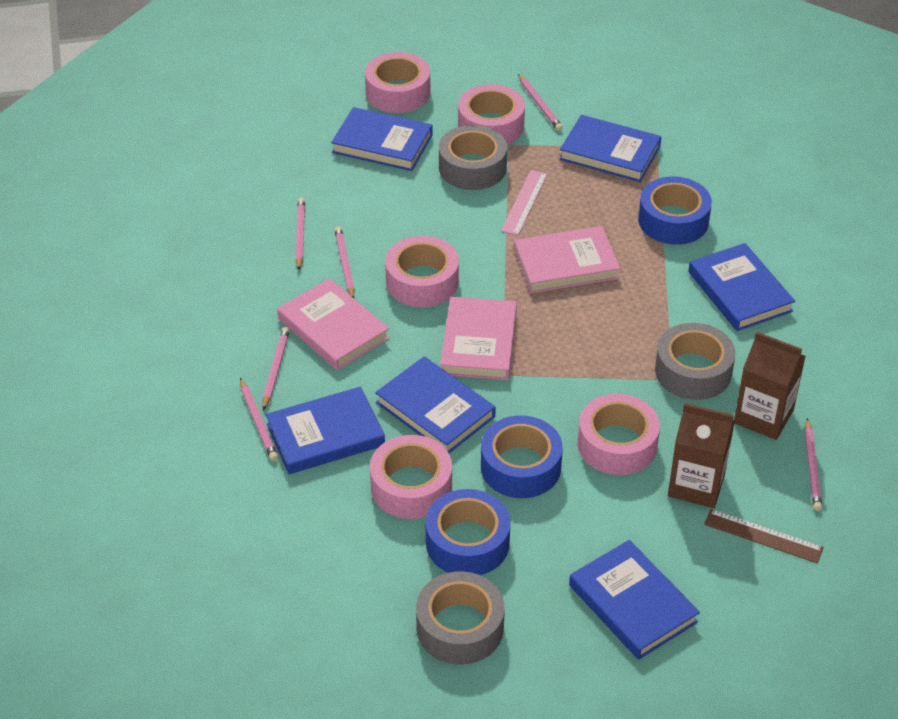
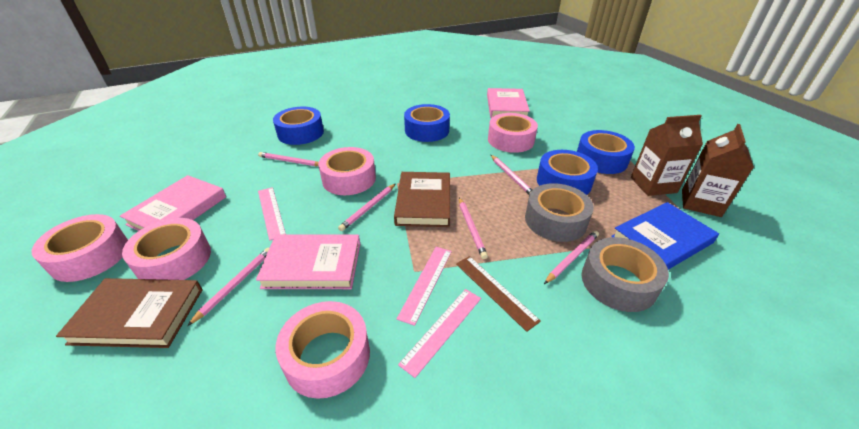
blue book: 6 -> 1
blue tape: 3 -> 4
brown book: 0 -> 2
grey tape: 3 -> 2
pink ruler: 1 -> 3

